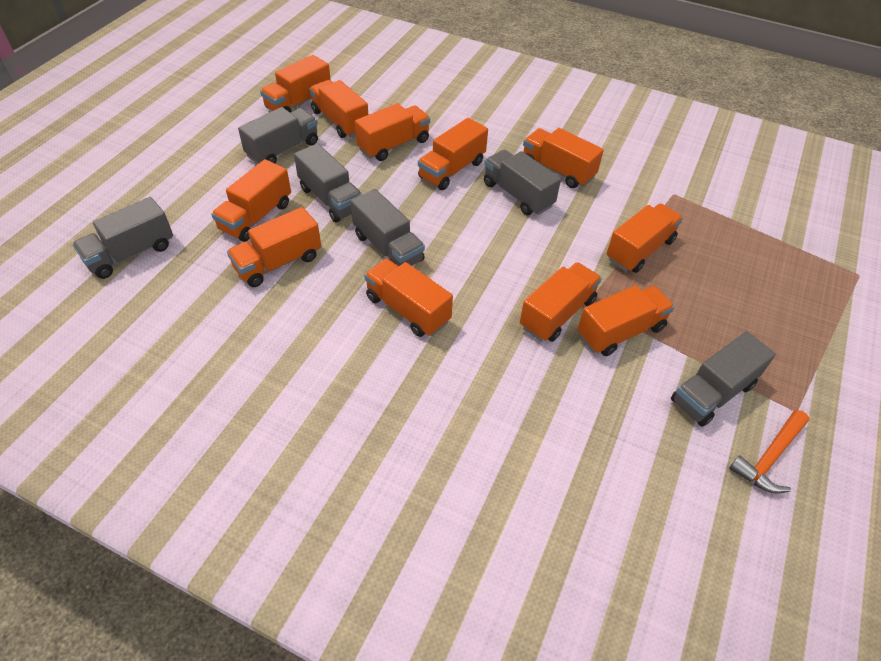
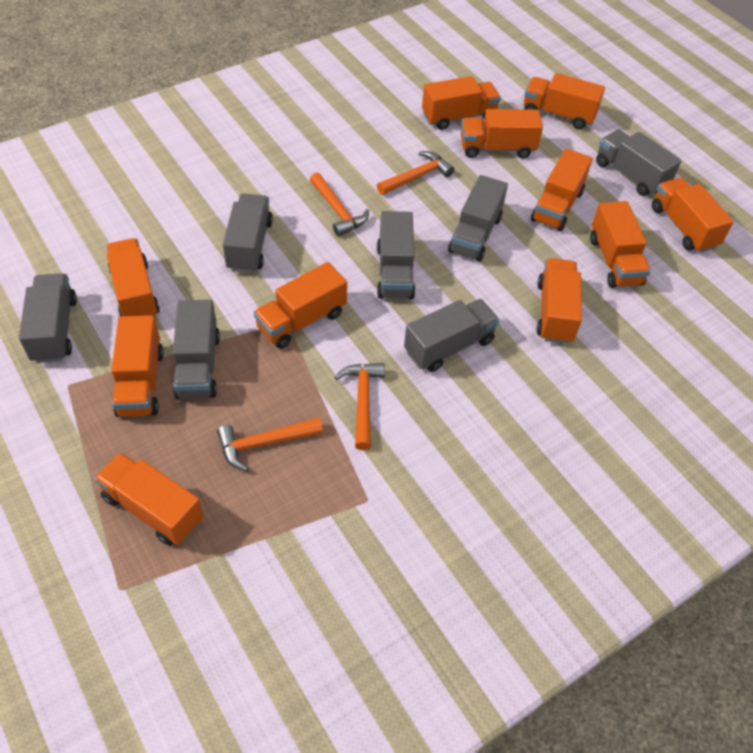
grey truck: 6 -> 7
orange hammer: 1 -> 4

